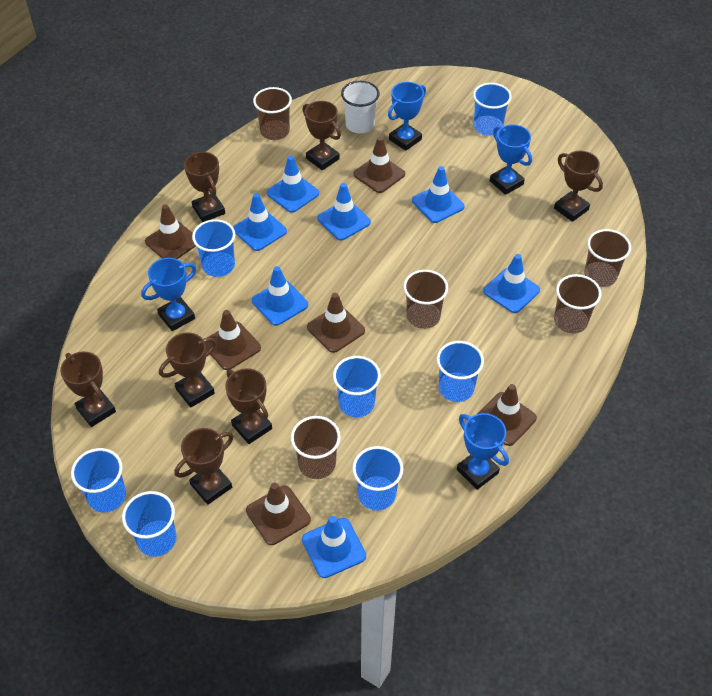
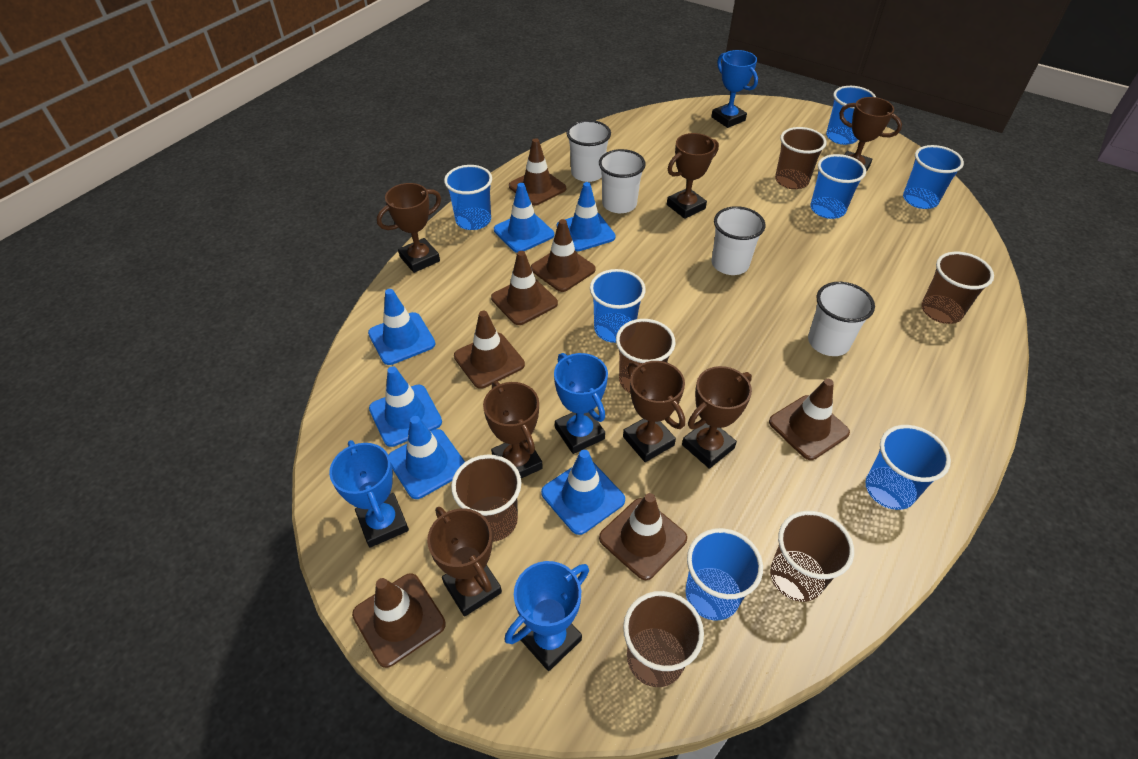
blue traffic cone: 7 -> 6
brown cup: 5 -> 6
brown traffic cone: 6 -> 7
white cup: 1 -> 4

